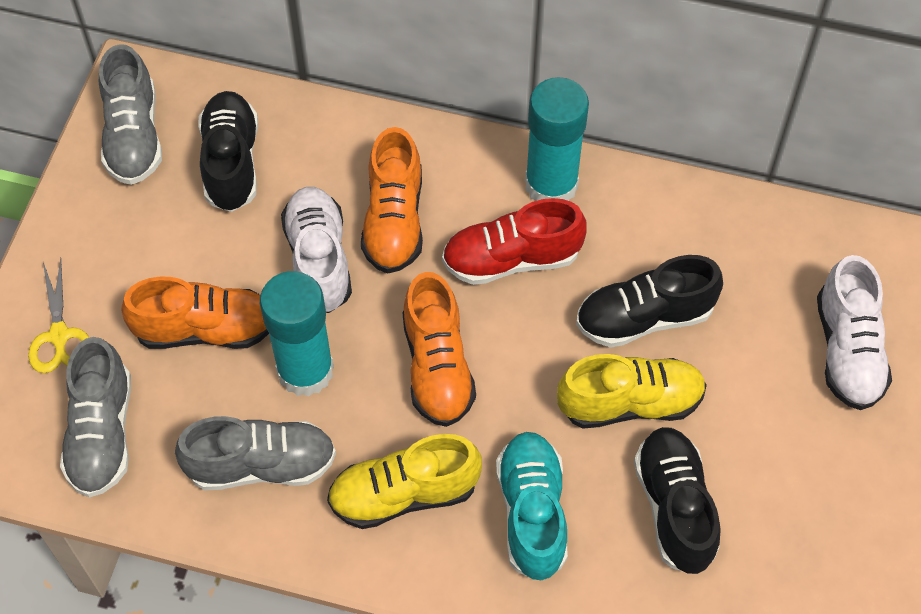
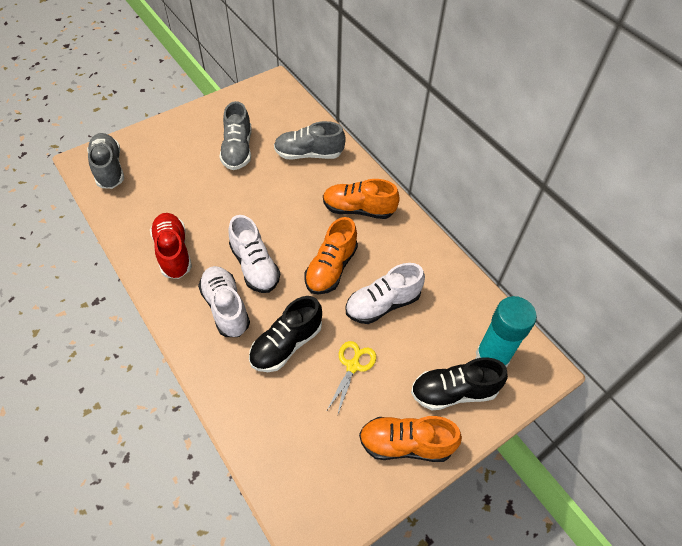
black shoe: 3 -> 2
turquoise glue stick: 2 -> 1
turquoise shoe: 1 -> 0
white shoe: 2 -> 3
yellow shoe: 2 -> 0

